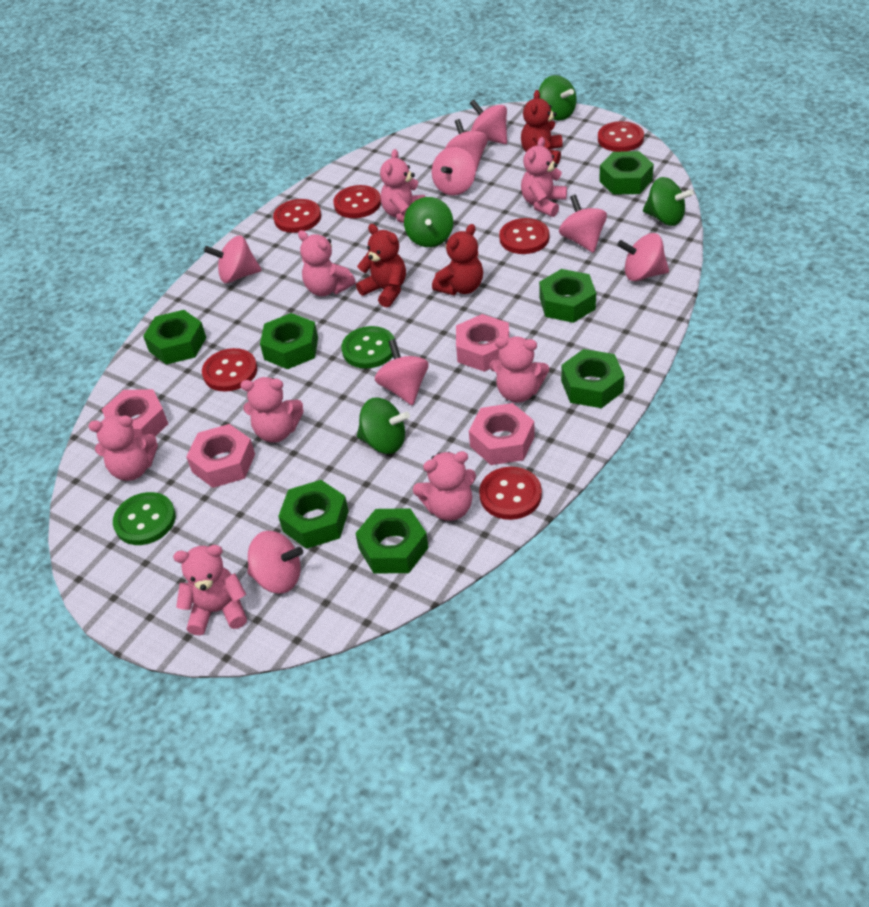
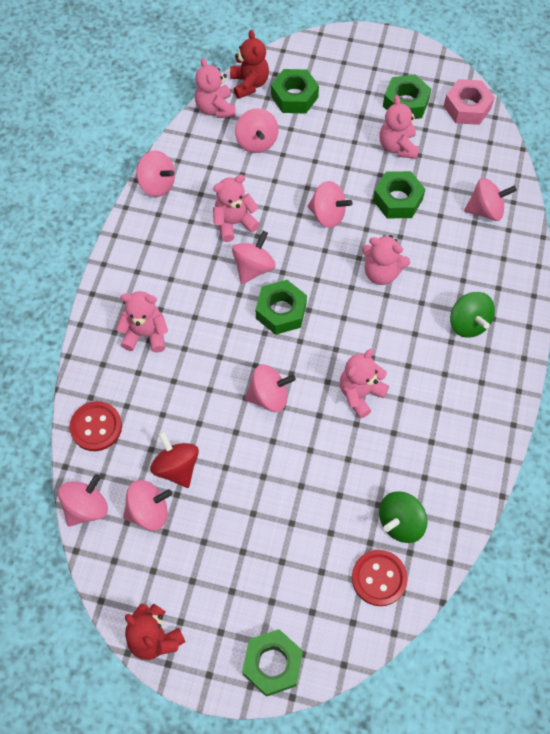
green button: 2 -> 0
green nut: 7 -> 5
green spinning top: 4 -> 2
pink nut: 4 -> 1
pink teddy bear: 8 -> 6
red button: 6 -> 2
red spinning top: 0 -> 1
red teddy bear: 3 -> 2

